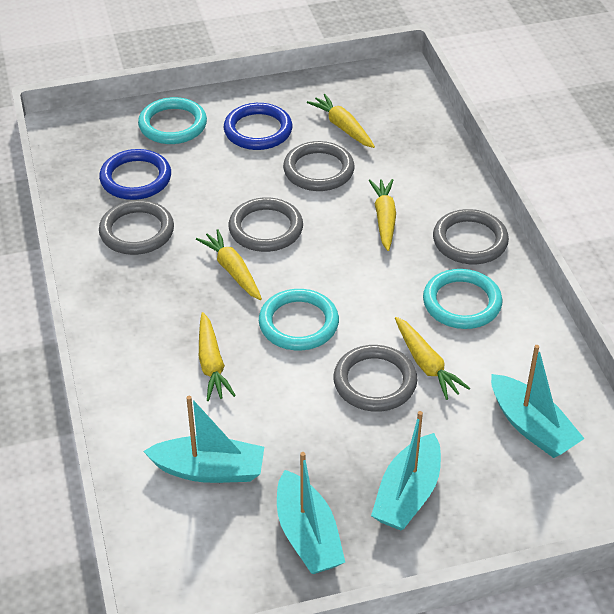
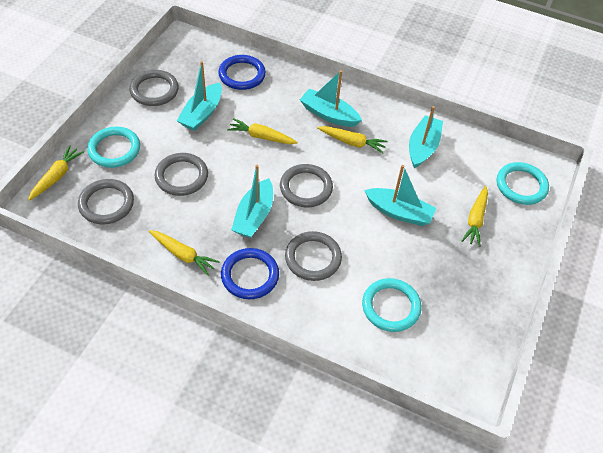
turquoise boat: 4 -> 5

